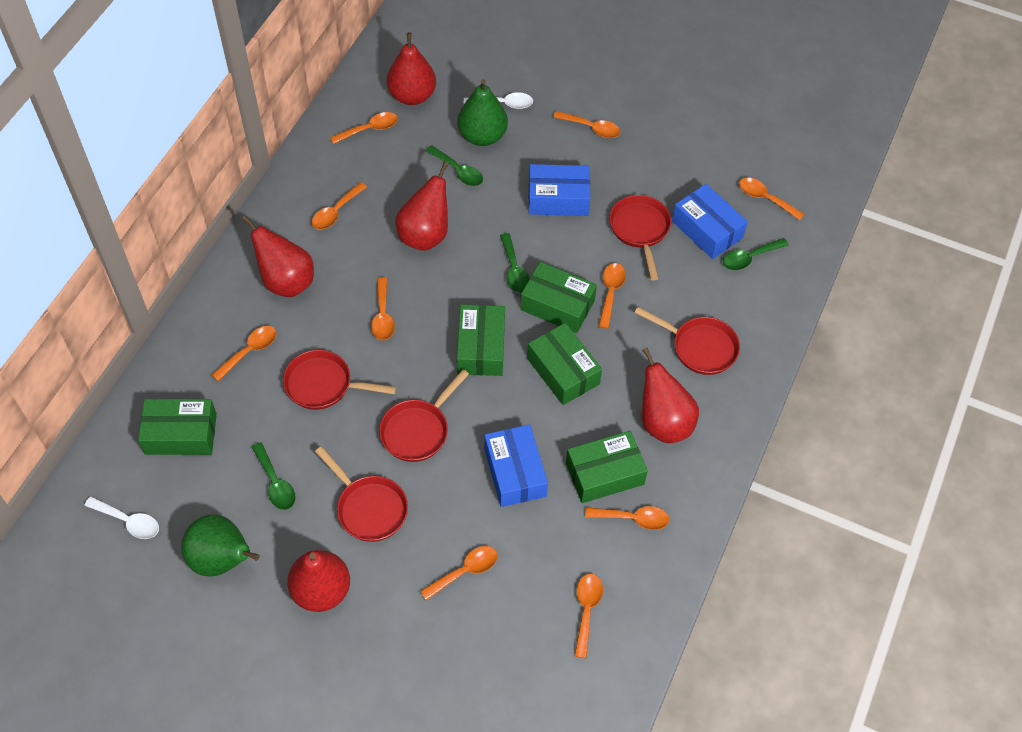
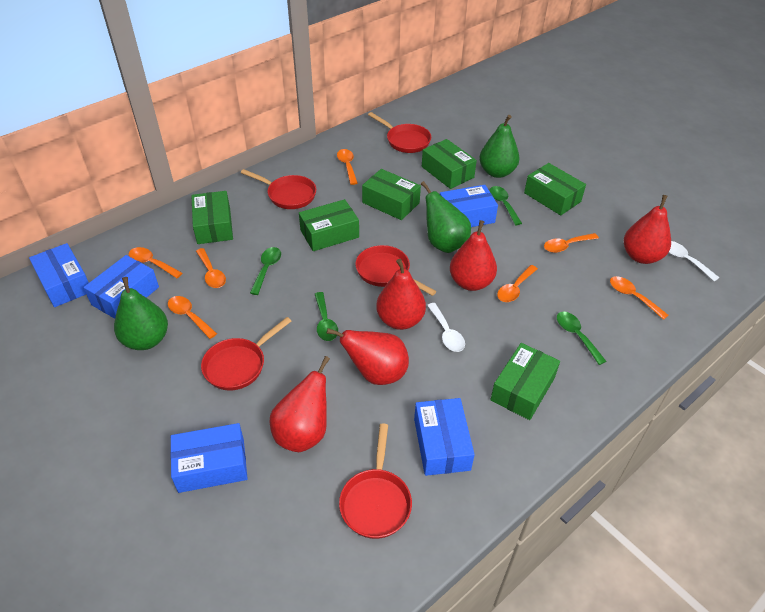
blue box: 3 -> 5
green box: 5 -> 6
green pear: 2 -> 3
orange spoon: 10 -> 7

